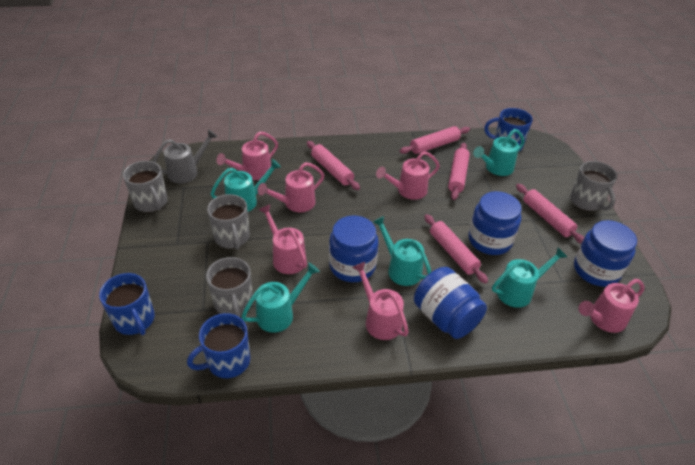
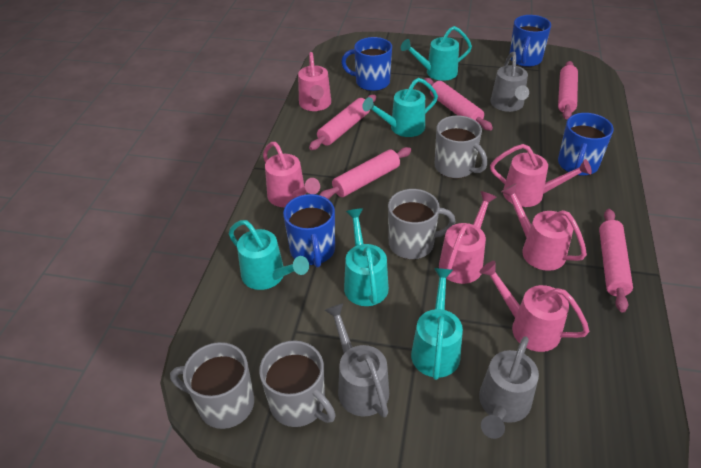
blue jar: 4 -> 0
blue mug: 3 -> 4
grey watering can: 1 -> 3

